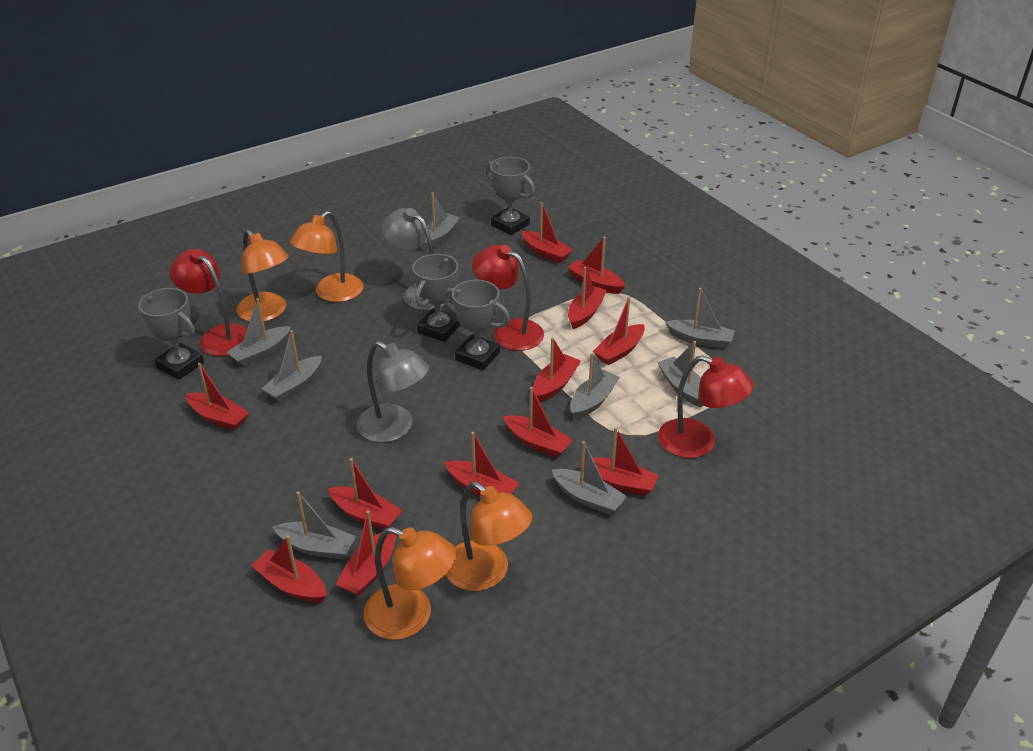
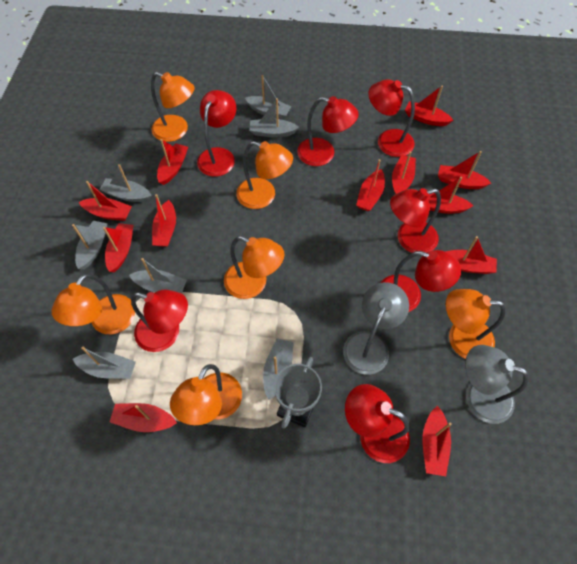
grey boat: 8 -> 7
grey trophy: 4 -> 1
orange lamp: 4 -> 6
red lamp: 3 -> 7

